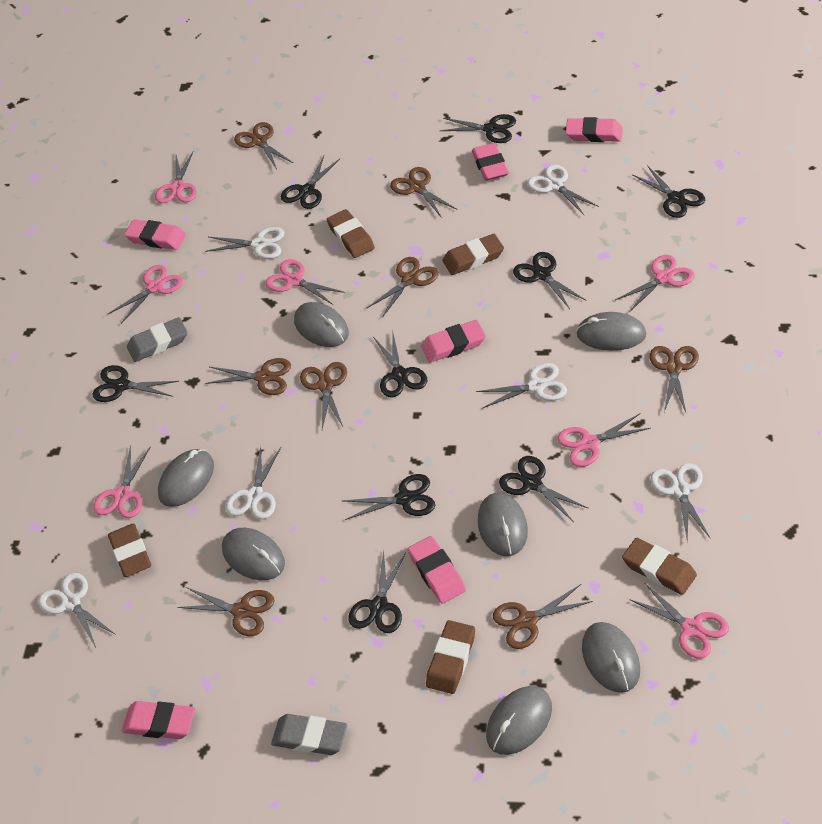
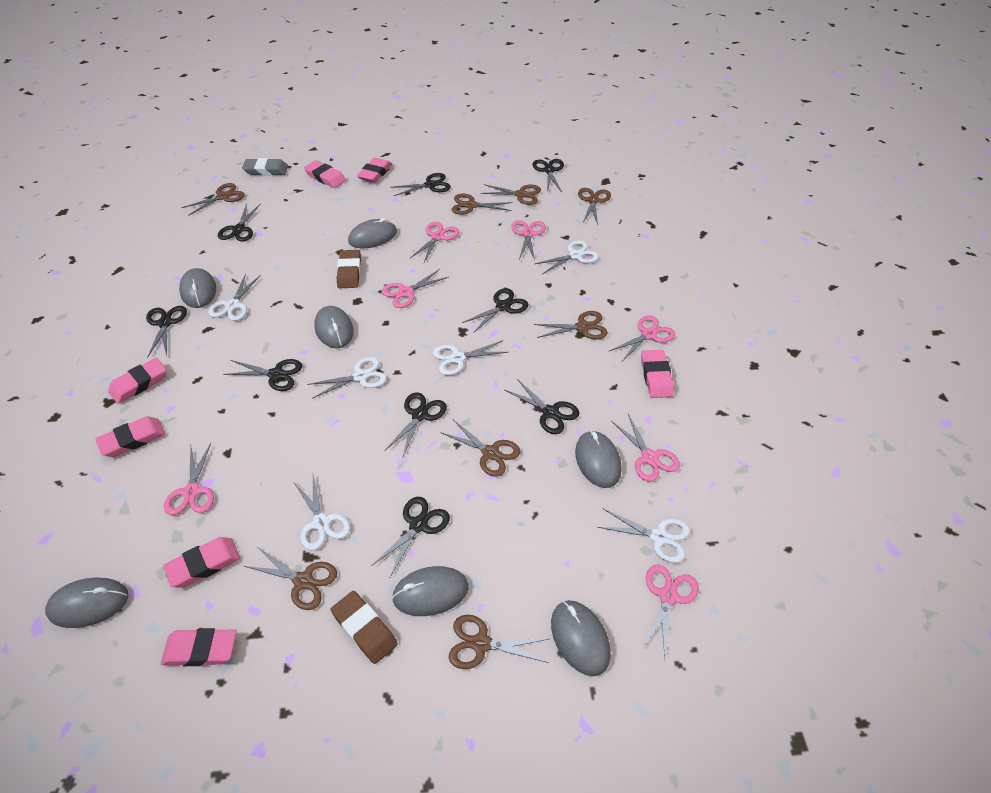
brown eraser: 5 -> 2
grey eraser: 2 -> 1
pink eraser: 6 -> 7

